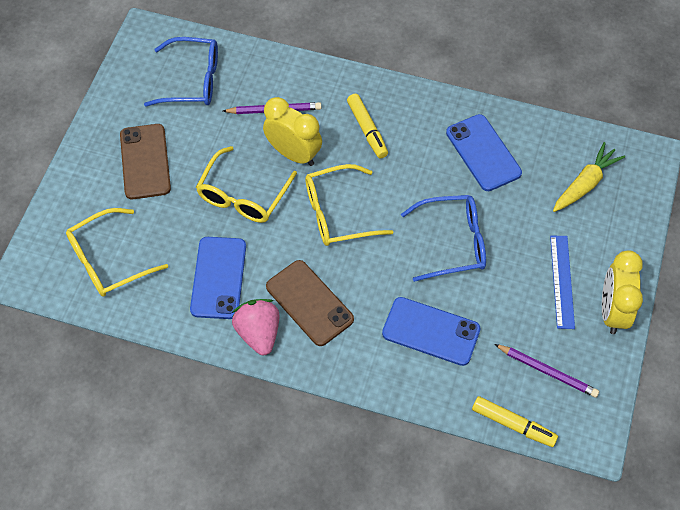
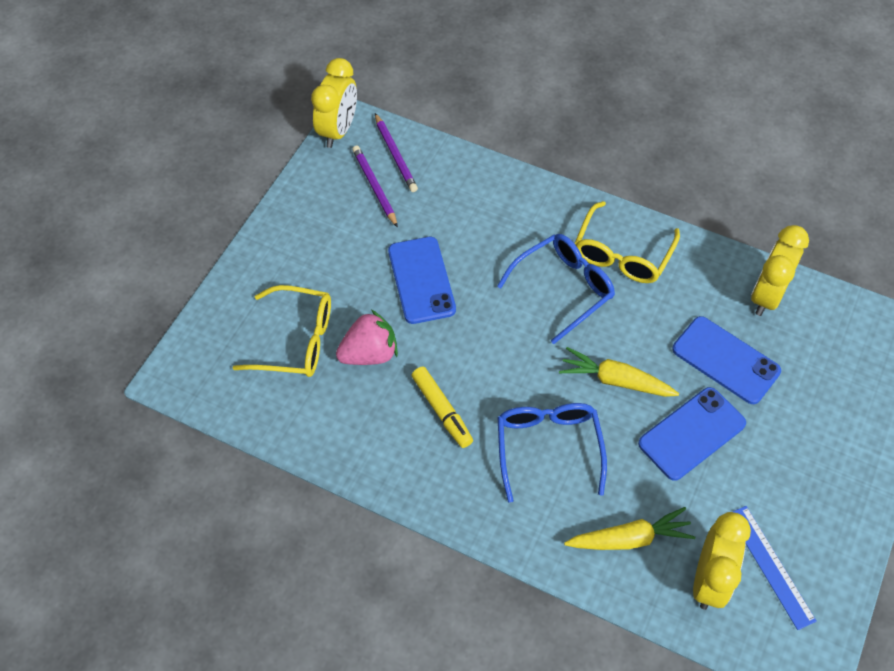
brown phone: 2 -> 0
yellow carrot: 1 -> 2
yellow clock: 2 -> 3
yellow glasses: 3 -> 2
yellow marker: 2 -> 1

